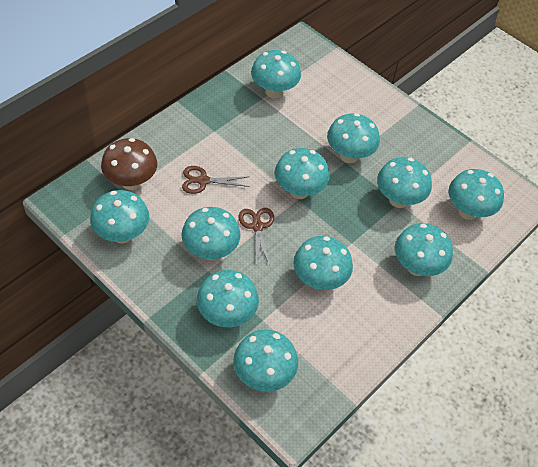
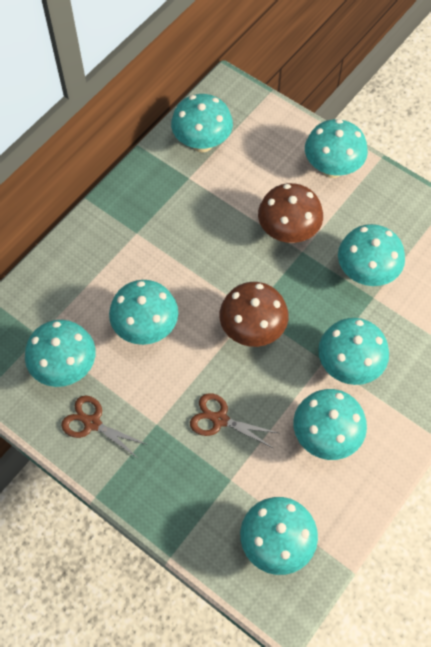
brown mushroom: 1 -> 2
turquoise mushroom: 11 -> 8

